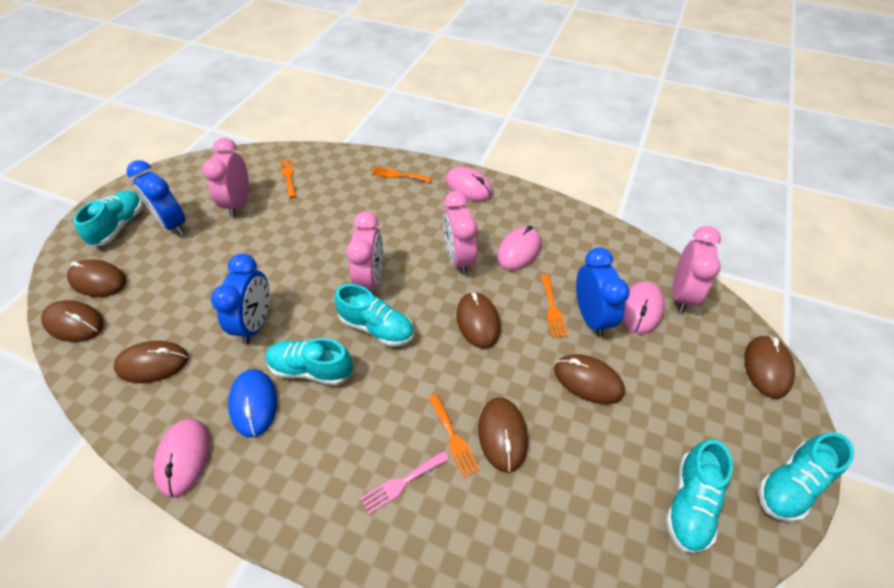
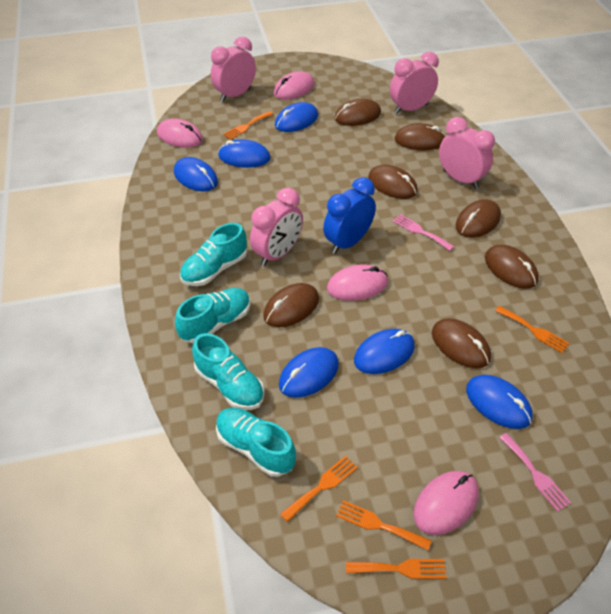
blue clock: 3 -> 1
blue mouse: 1 -> 6
orange fork: 4 -> 5
pink fork: 1 -> 2
turquoise shoe: 5 -> 4

